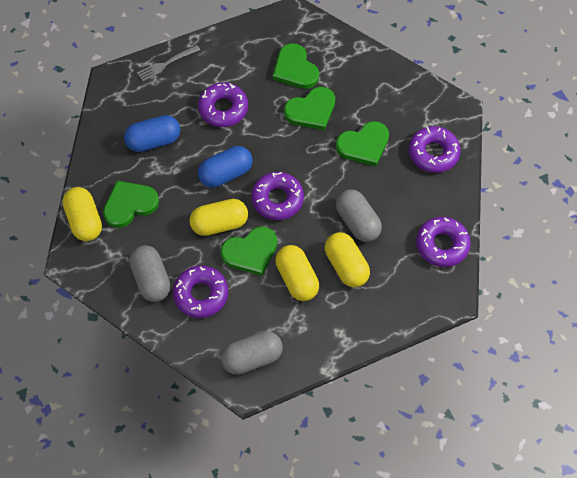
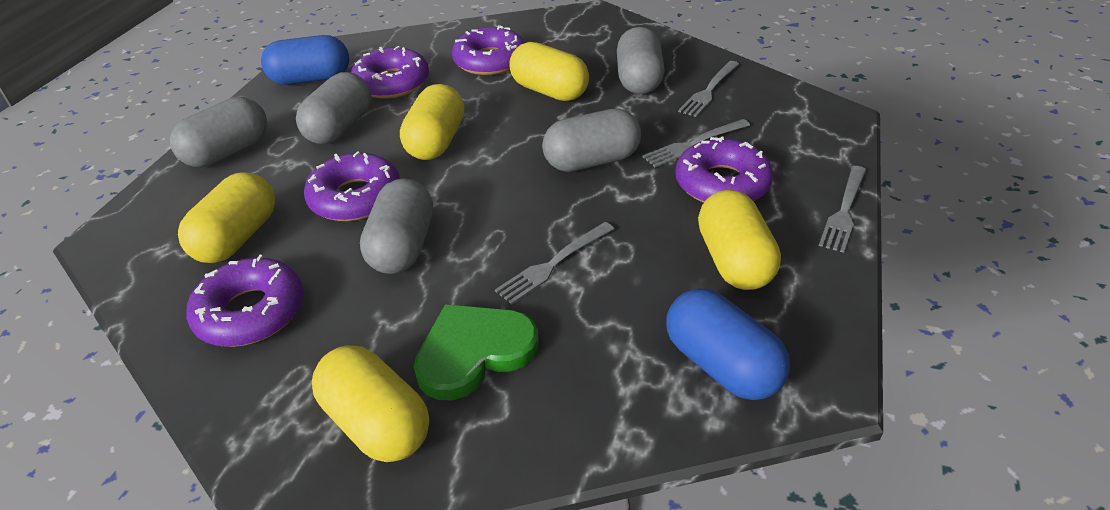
green heart: 5 -> 1
grey capsule: 3 -> 5
grey fork: 1 -> 4
yellow capsule: 4 -> 5

